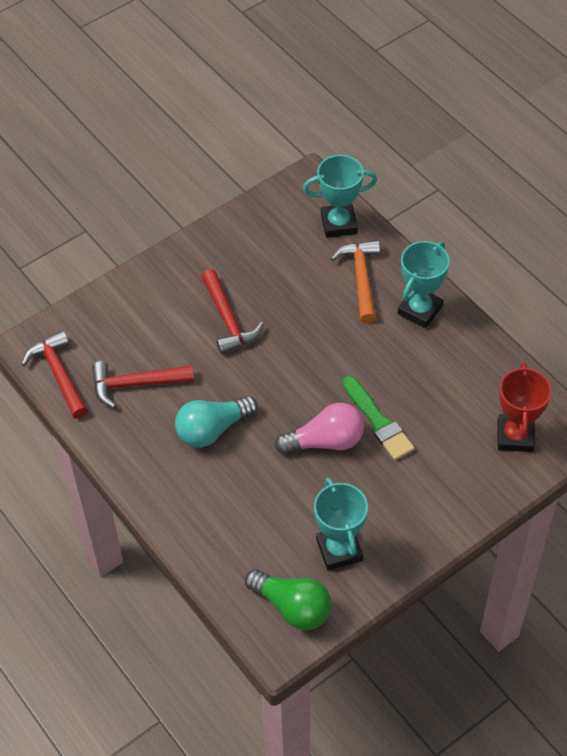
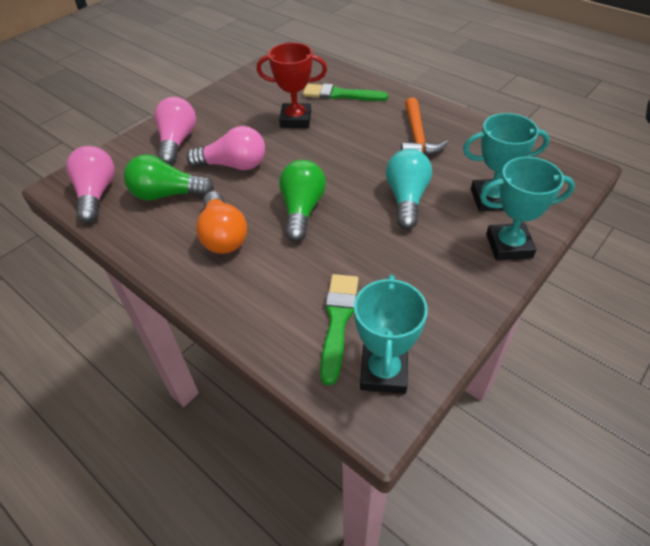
green brush: 1 -> 2
green light bulb: 1 -> 2
orange light bulb: 0 -> 1
pink light bulb: 1 -> 3
red hammer: 3 -> 0

